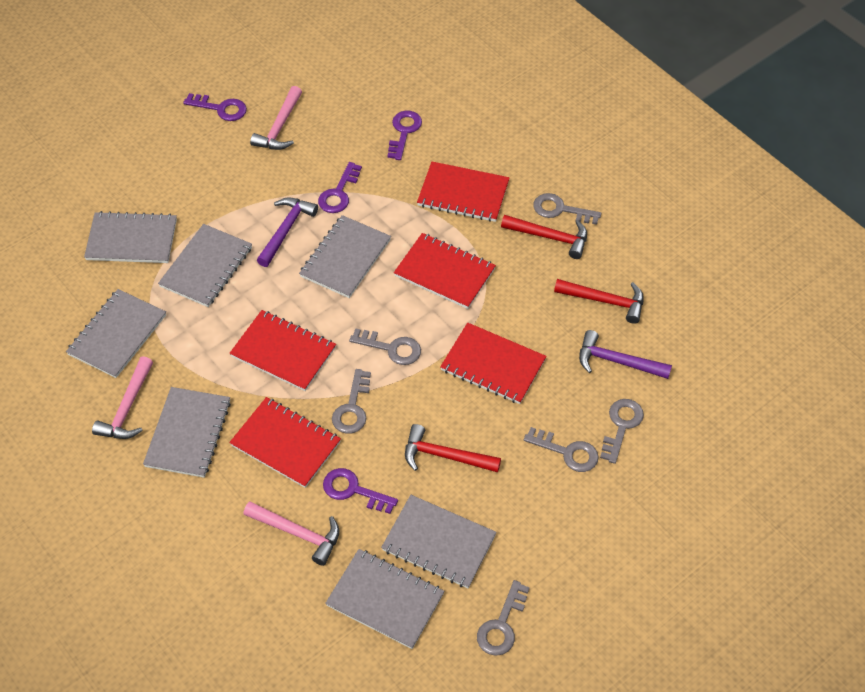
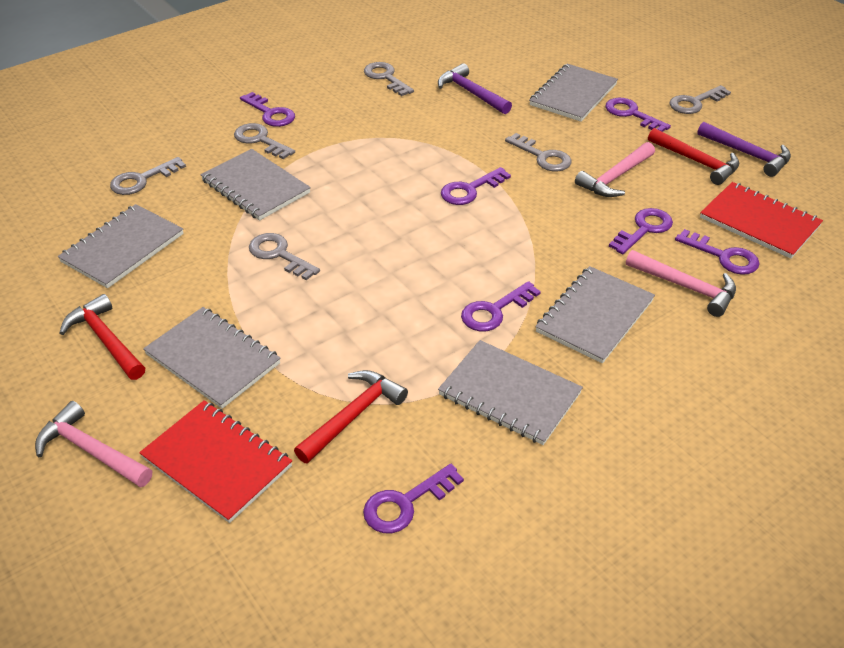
grey notebook: 7 -> 6
purple key: 4 -> 7
red notebook: 5 -> 2

